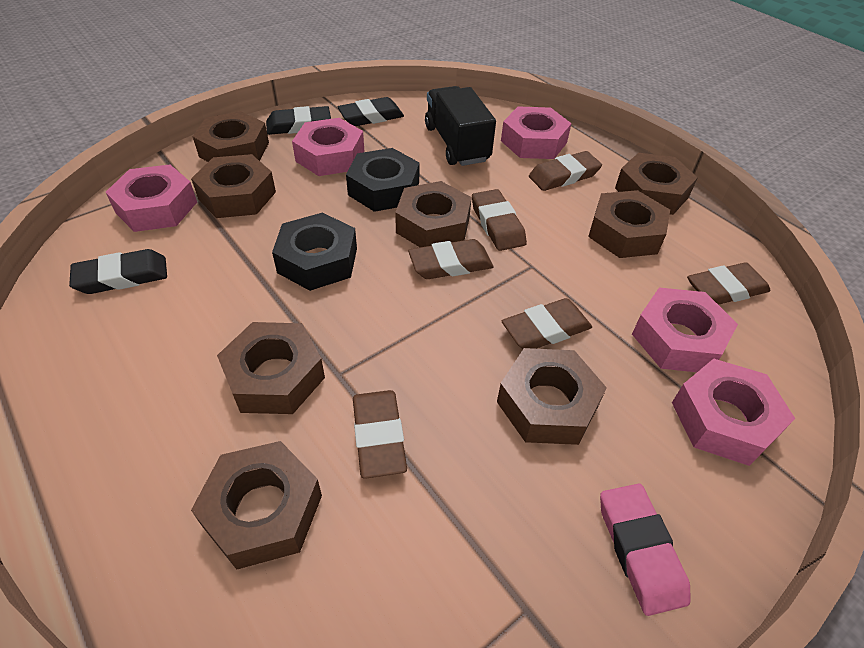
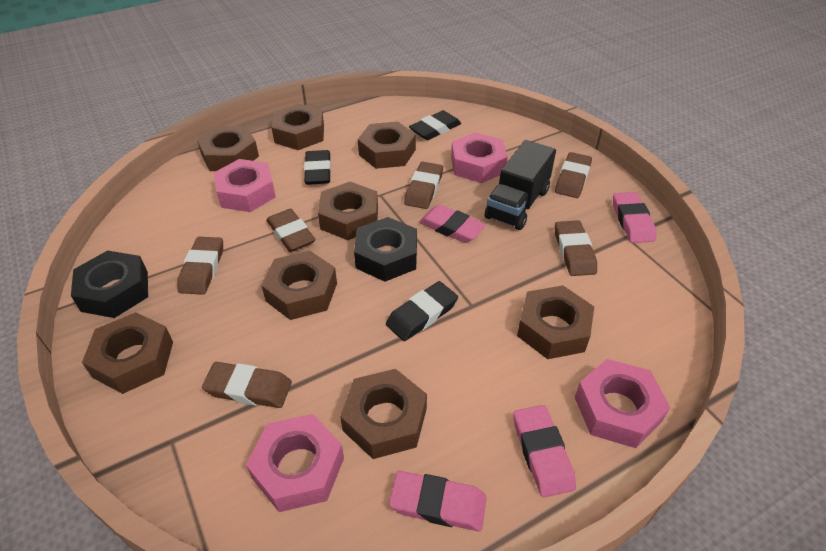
pink eraser: 1 -> 4
pink nut: 5 -> 4

